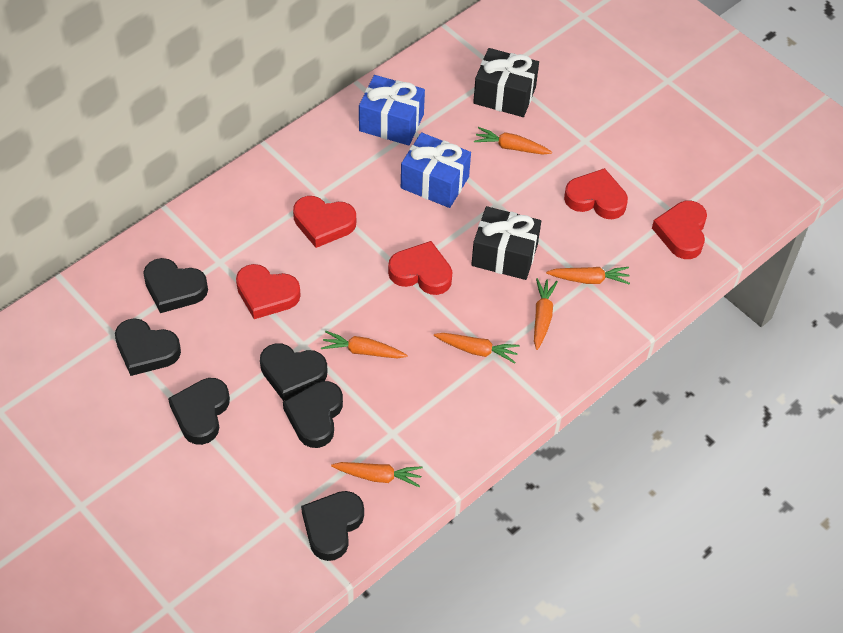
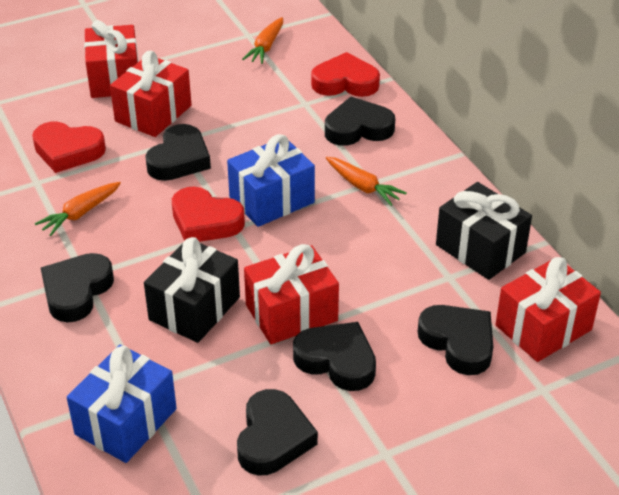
orange carrot: 6 -> 3
red gift: 0 -> 4
red heart: 5 -> 3

